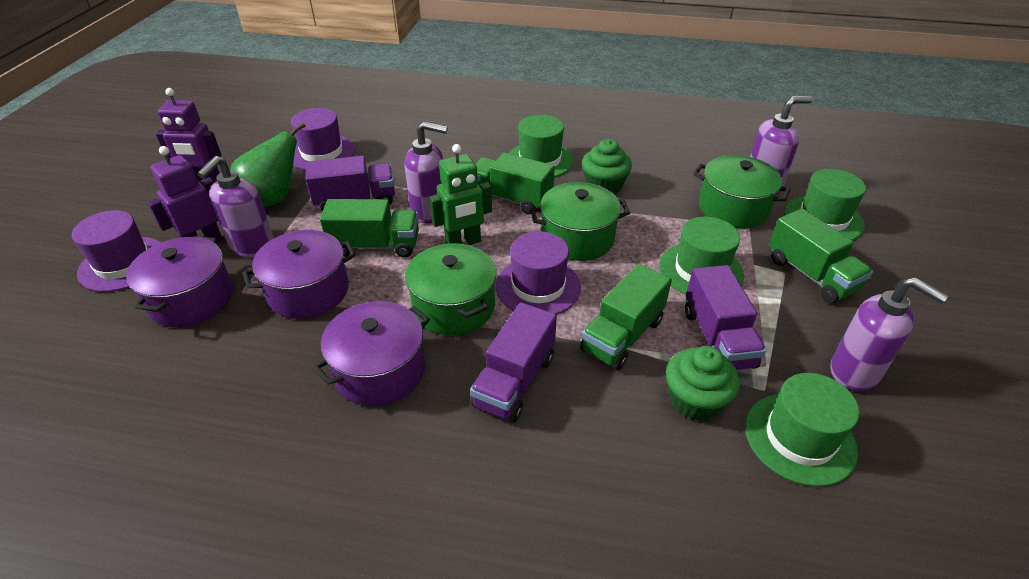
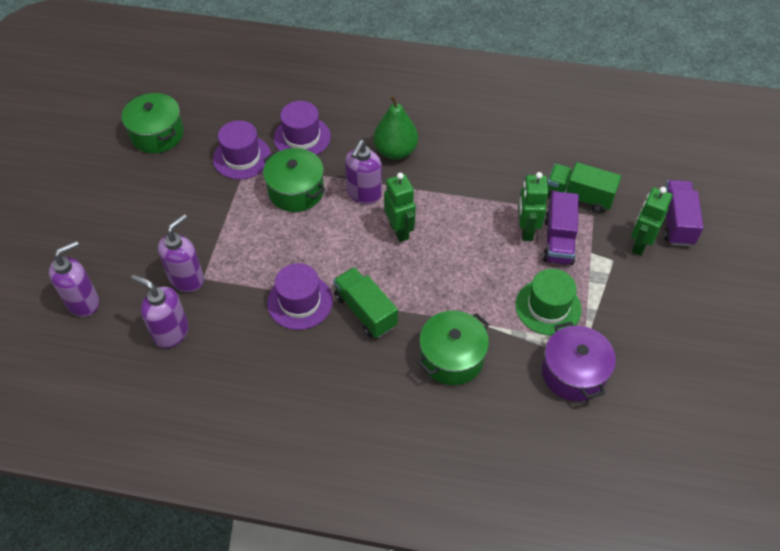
green cupcake: 2 -> 0
green hat: 4 -> 1
green robot: 1 -> 3
green truck: 4 -> 2
purple pot: 3 -> 1
purple robot: 2 -> 0
purple truck: 3 -> 2

